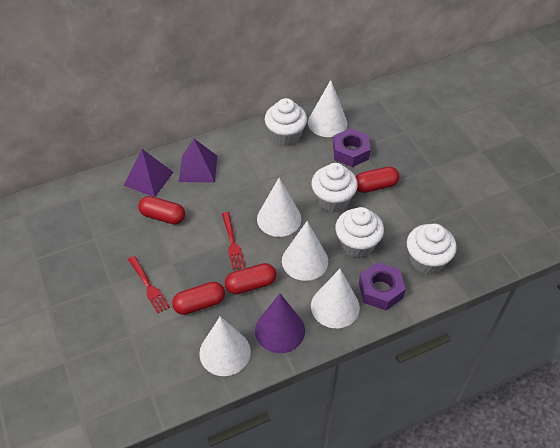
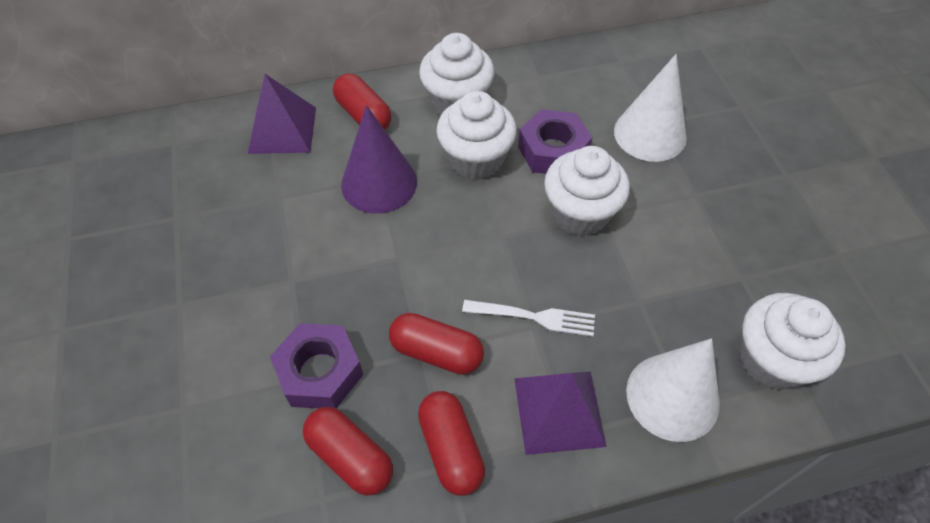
red fork: 2 -> 0
white cone: 5 -> 2
white fork: 0 -> 1

